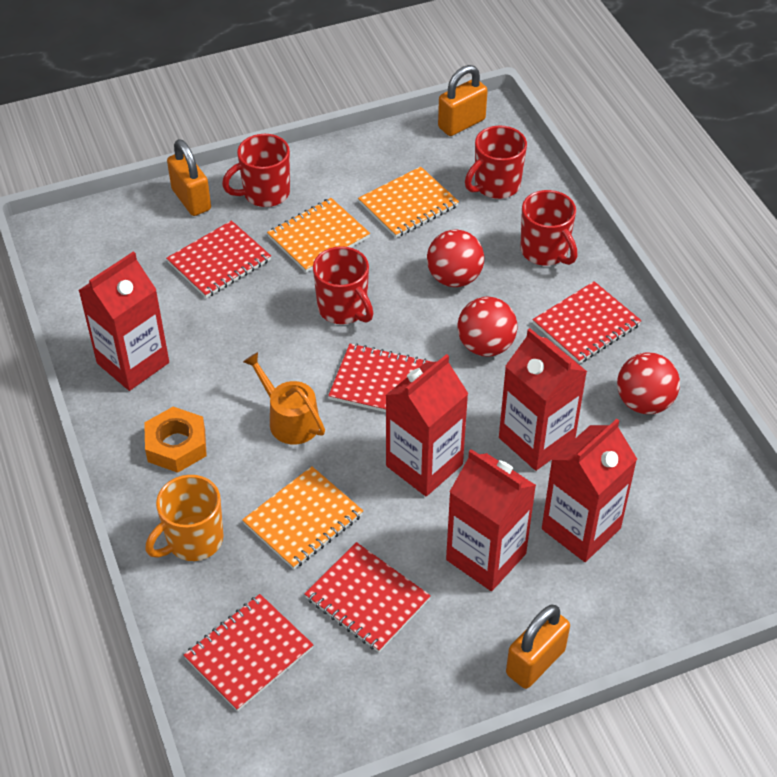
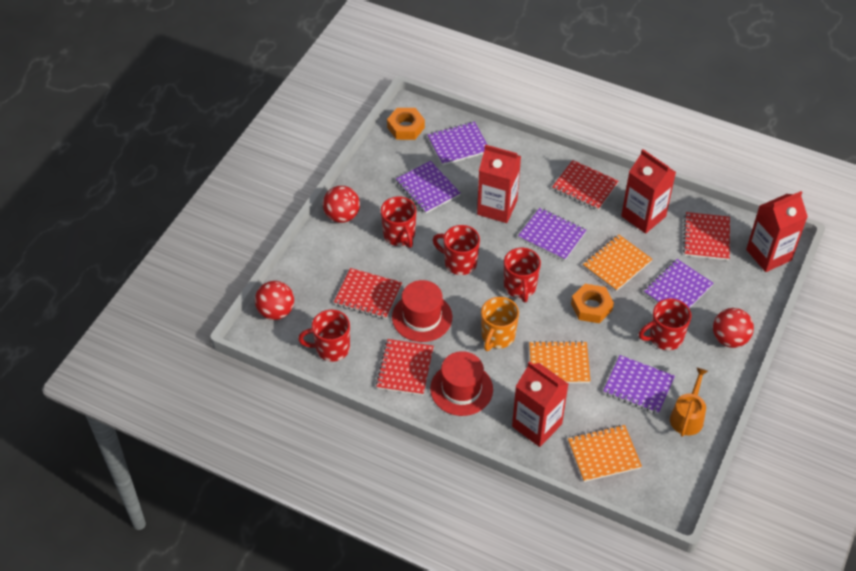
orange nut: 1 -> 2
orange padlock: 3 -> 0
purple notebook: 0 -> 5
red carton: 5 -> 4
red hat: 0 -> 2
red mug: 4 -> 5
red notebook: 5 -> 4

